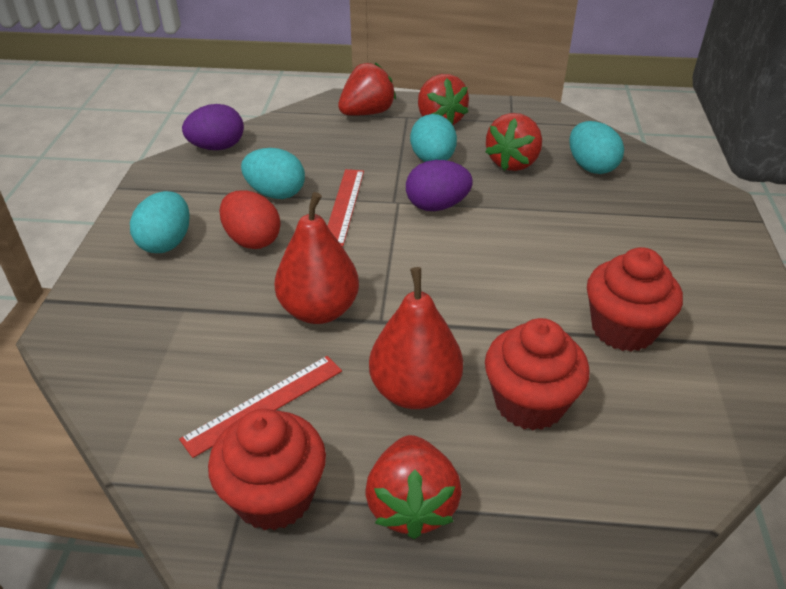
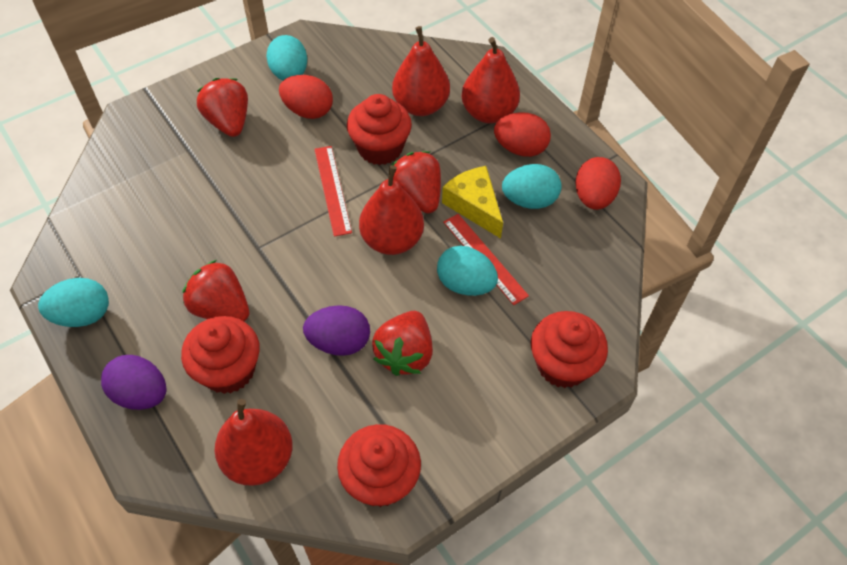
red cupcake: 3 -> 4
red egg: 1 -> 3
red pear: 2 -> 4
yellow cheese: 0 -> 1

